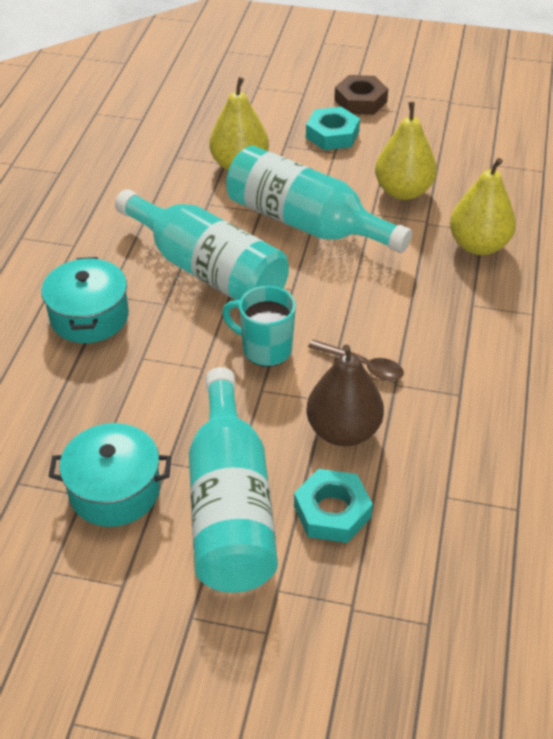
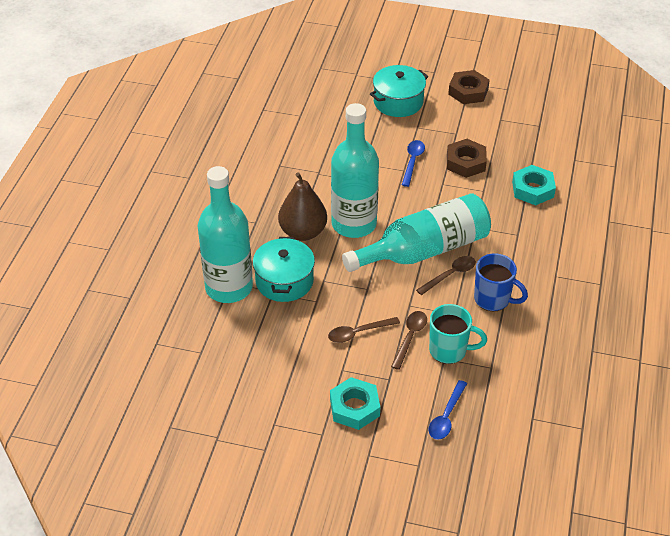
blue mug: 0 -> 1
blue spoon: 0 -> 2
brown nut: 1 -> 2
brown spoon: 1 -> 3
yellow pear: 3 -> 0

